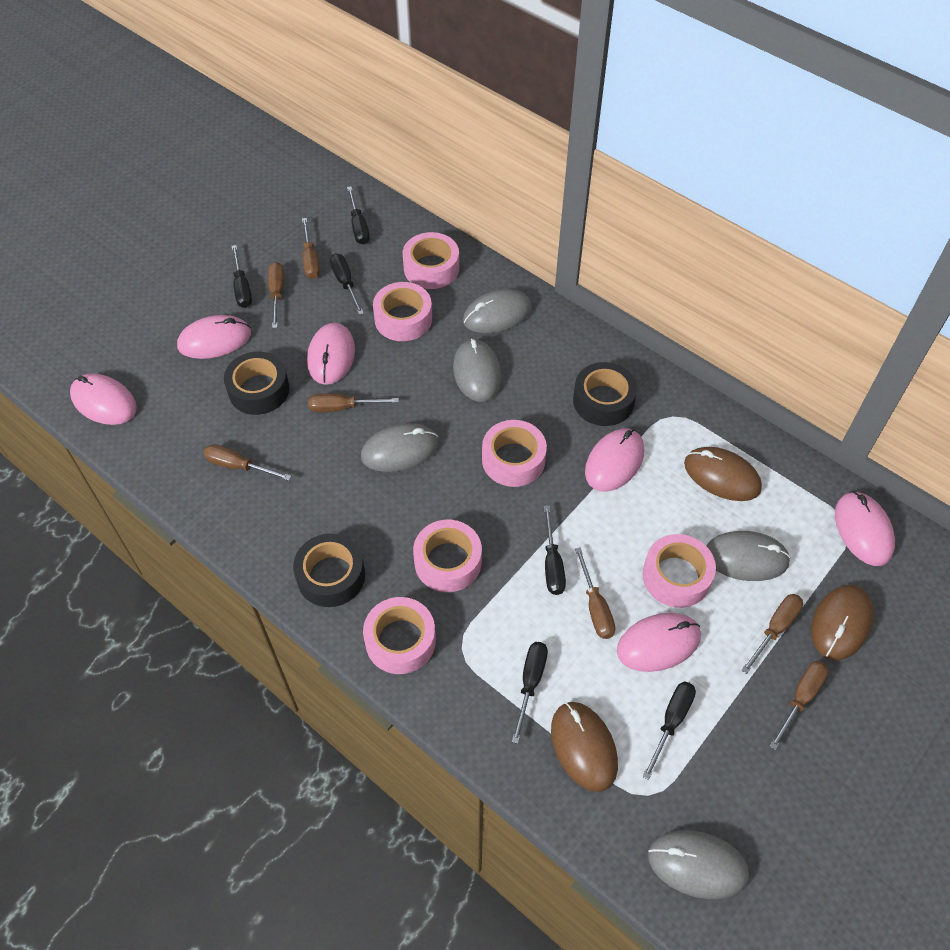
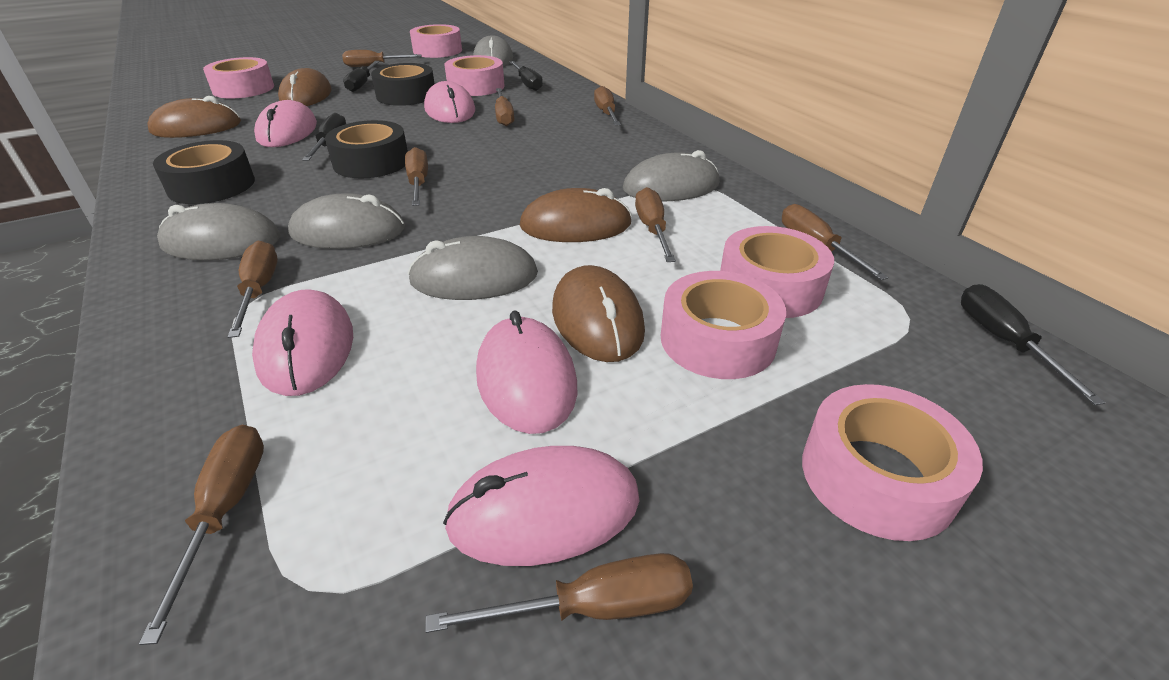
black screwdriver: 6 -> 4
brown mouse: 3 -> 4
brown screwdriver: 7 -> 9
pink mouse: 6 -> 5

